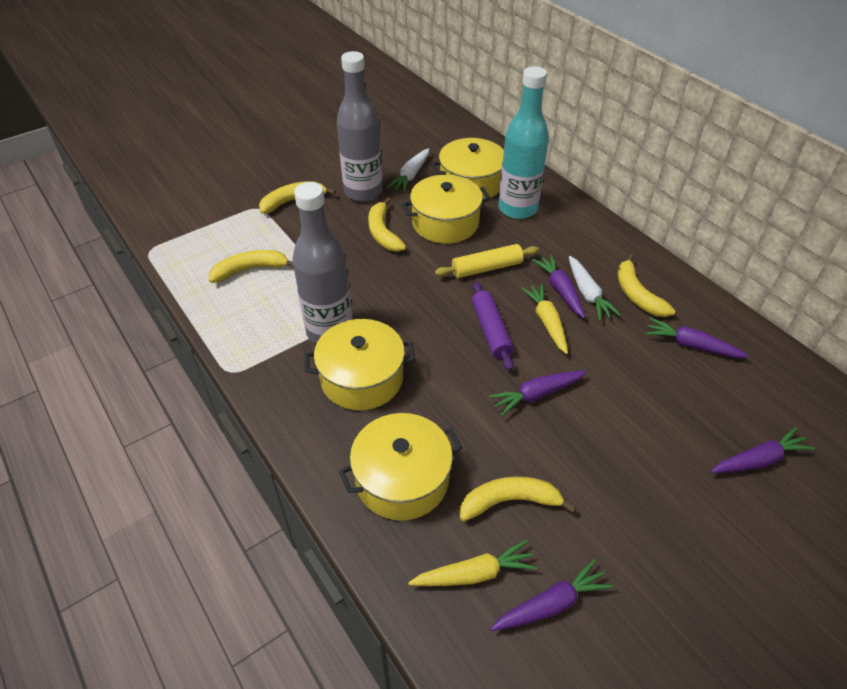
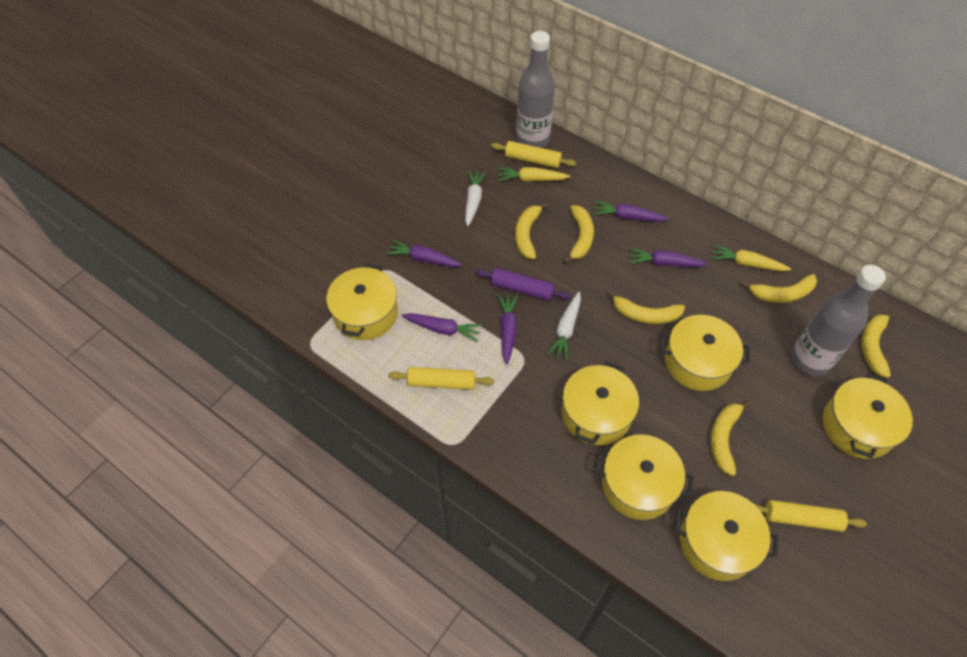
turquoise bottle: 1 -> 0
yellow banana: 5 -> 6
yellow pot: 4 -> 6
yellow rolling pin: 1 -> 3

